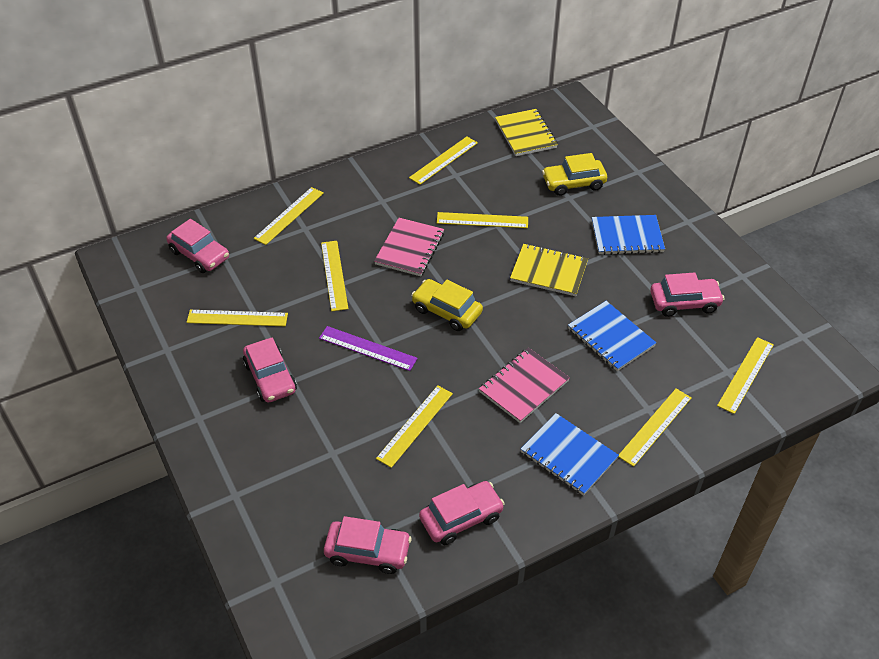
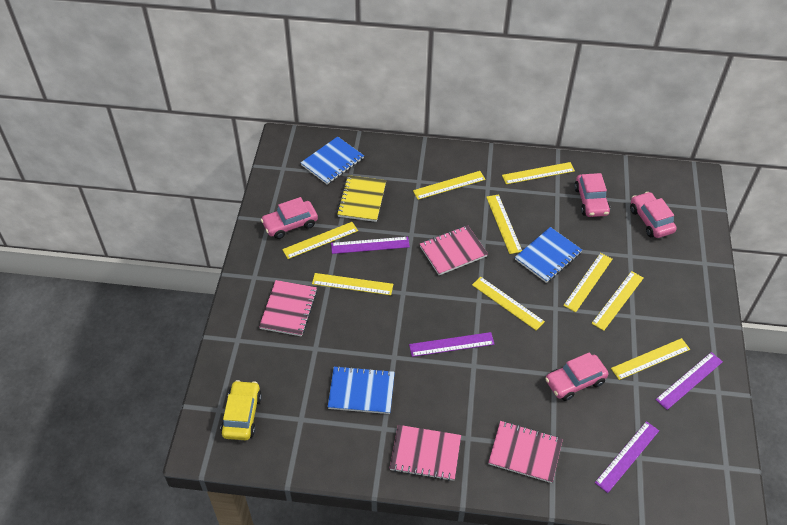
pink car: 5 -> 4
pink notebook: 2 -> 4
purple ruler: 1 -> 4
yellow car: 2 -> 1
yellow notebook: 2 -> 1
yellow ruler: 8 -> 9

